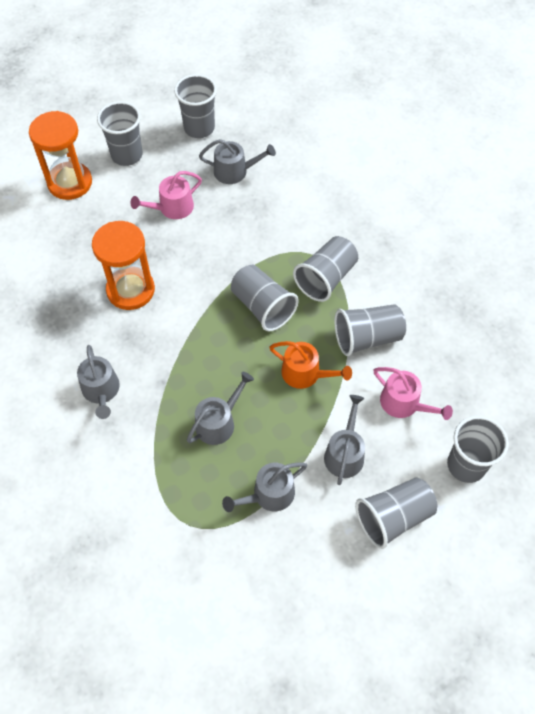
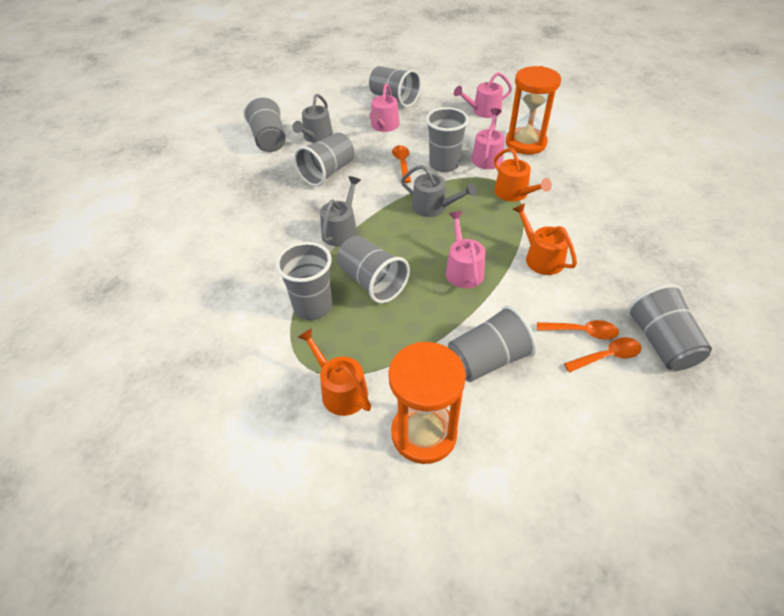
grey cup: 7 -> 8
grey watering can: 5 -> 3
orange spoon: 0 -> 3
orange watering can: 1 -> 3
pink watering can: 2 -> 4

